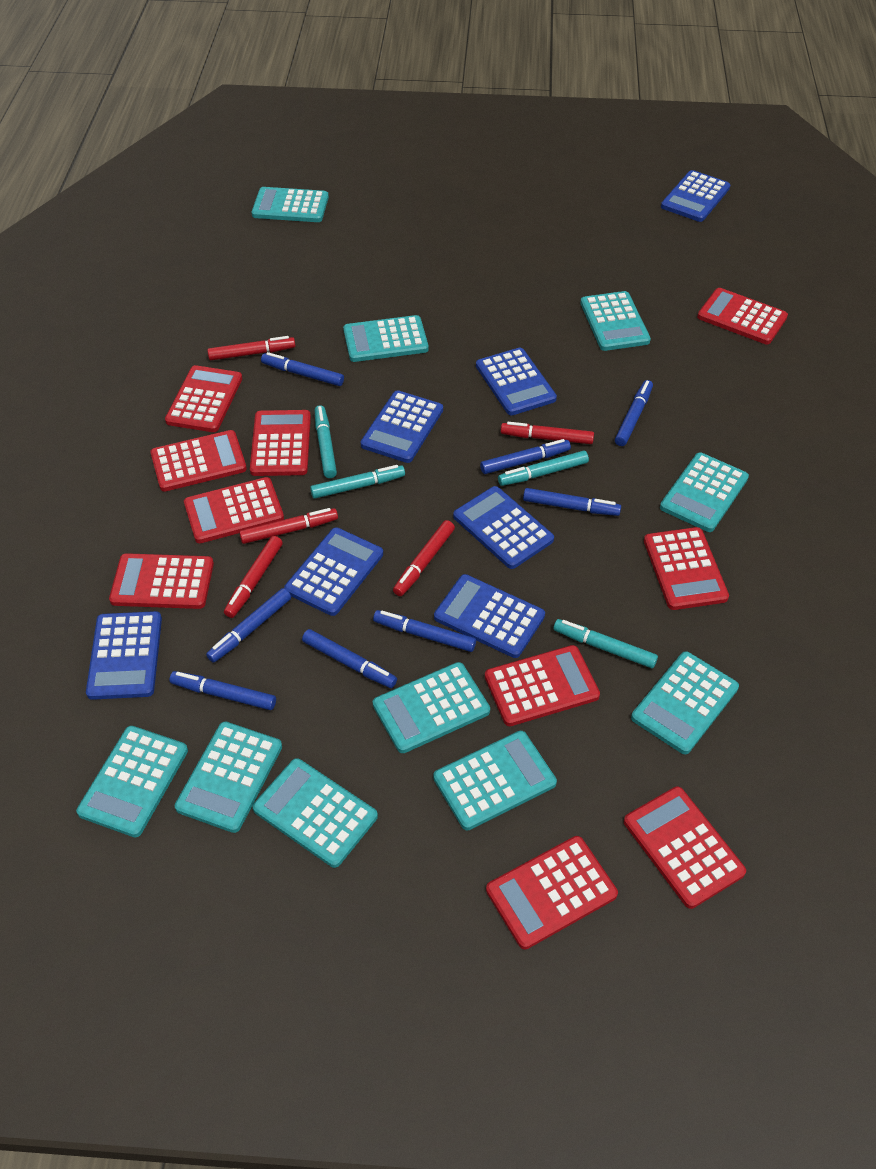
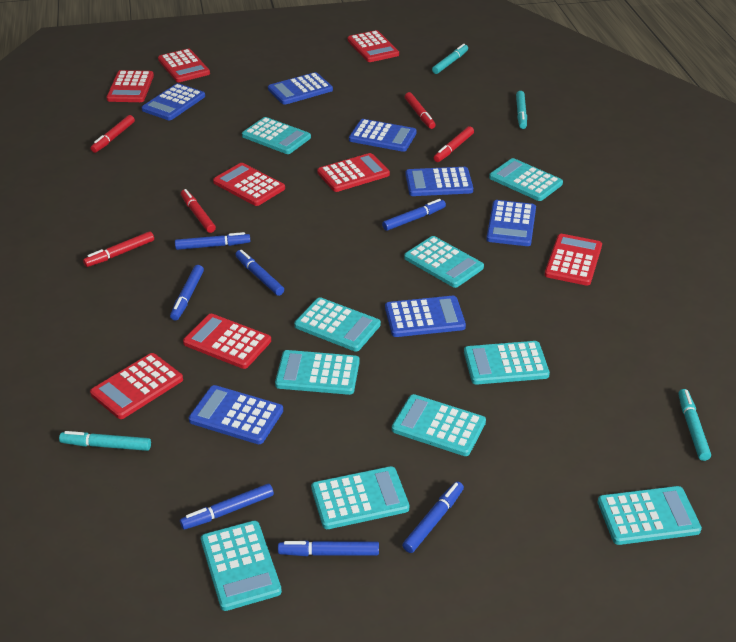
blue marker: 8 -> 7
red calculator: 10 -> 8

